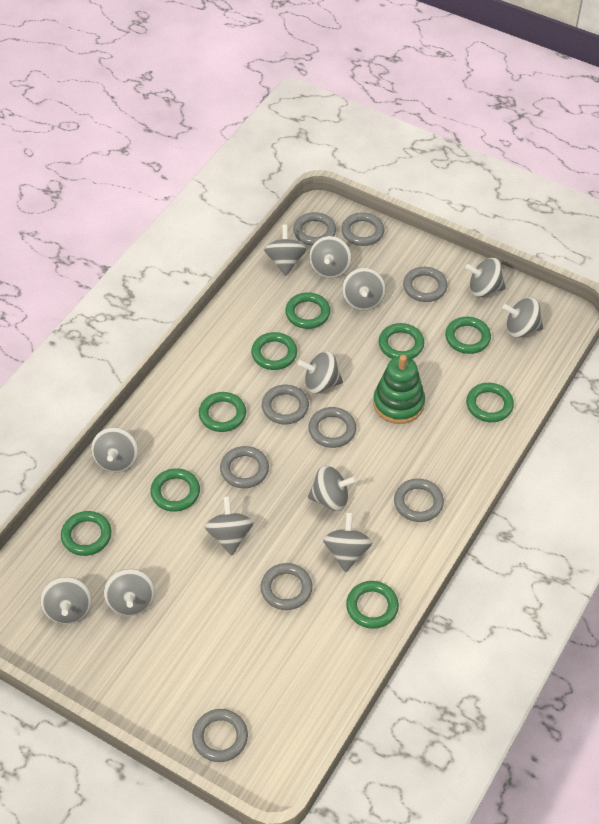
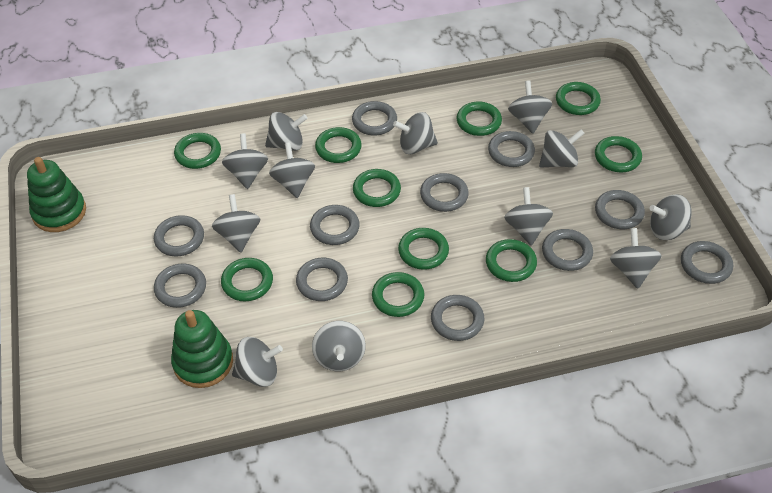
green ring: 9 -> 10
green stacking toy: 1 -> 2
grey ring: 9 -> 11

